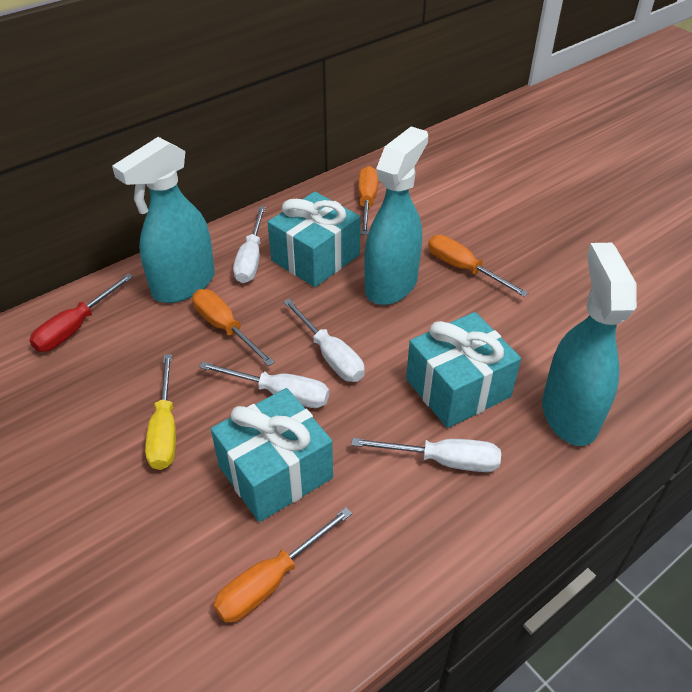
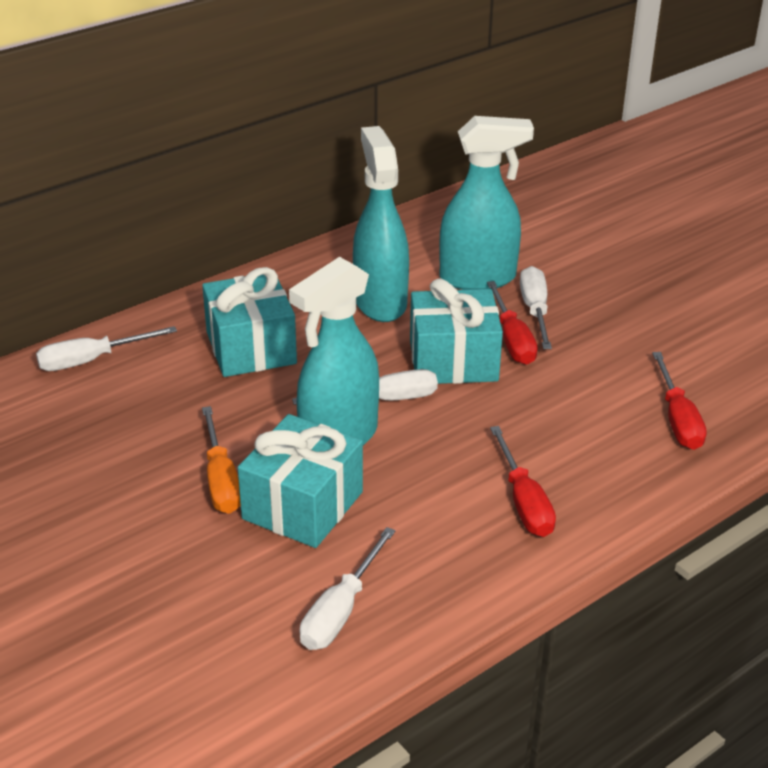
orange screwdriver: 4 -> 1
red screwdriver: 1 -> 3
yellow screwdriver: 1 -> 0

